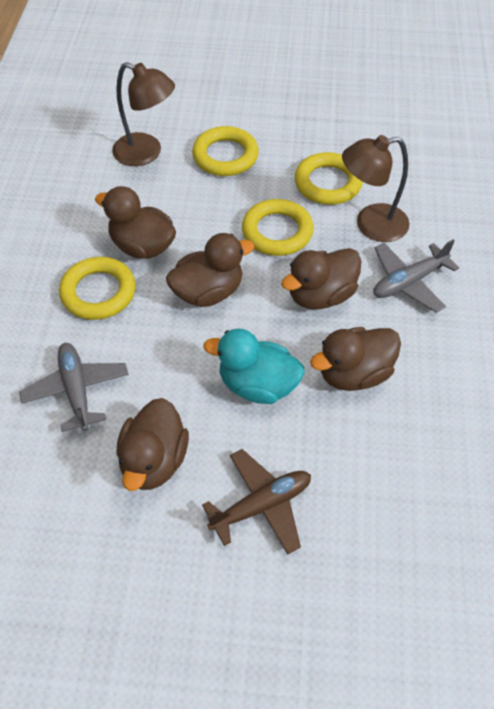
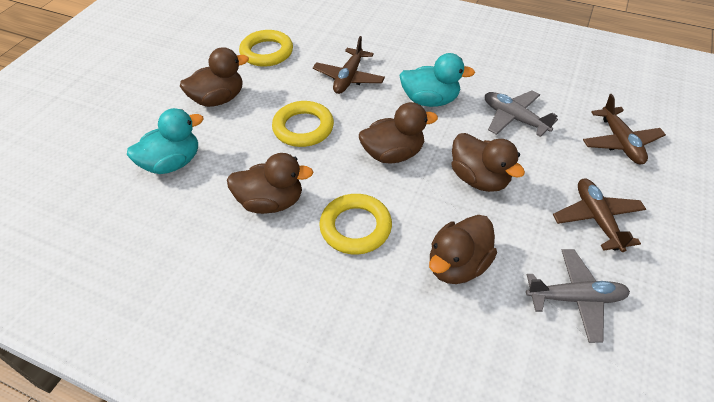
brown lamp: 2 -> 0
brown plane: 1 -> 3
turquoise duck: 1 -> 2
yellow ring: 4 -> 3

